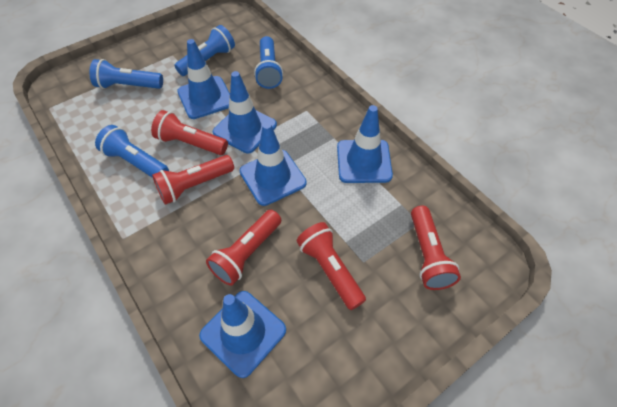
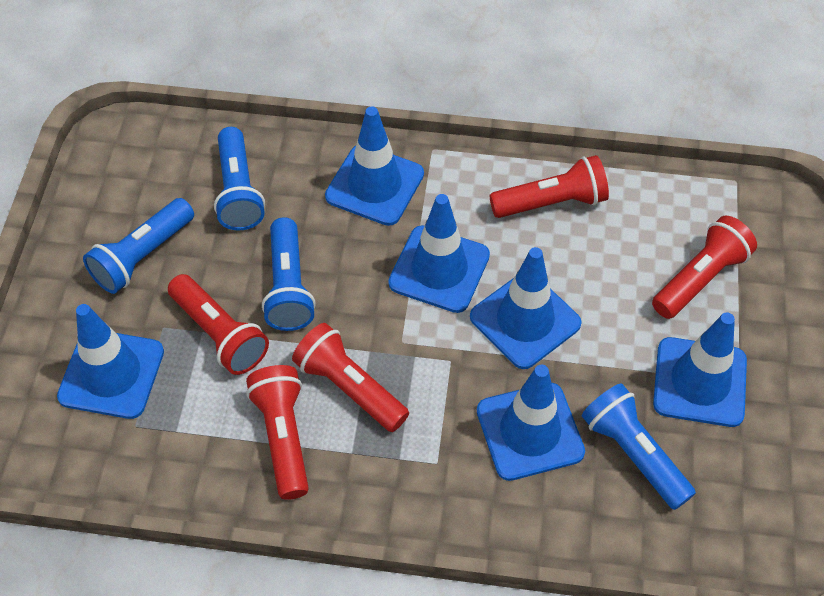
blue traffic cone: 5 -> 6

